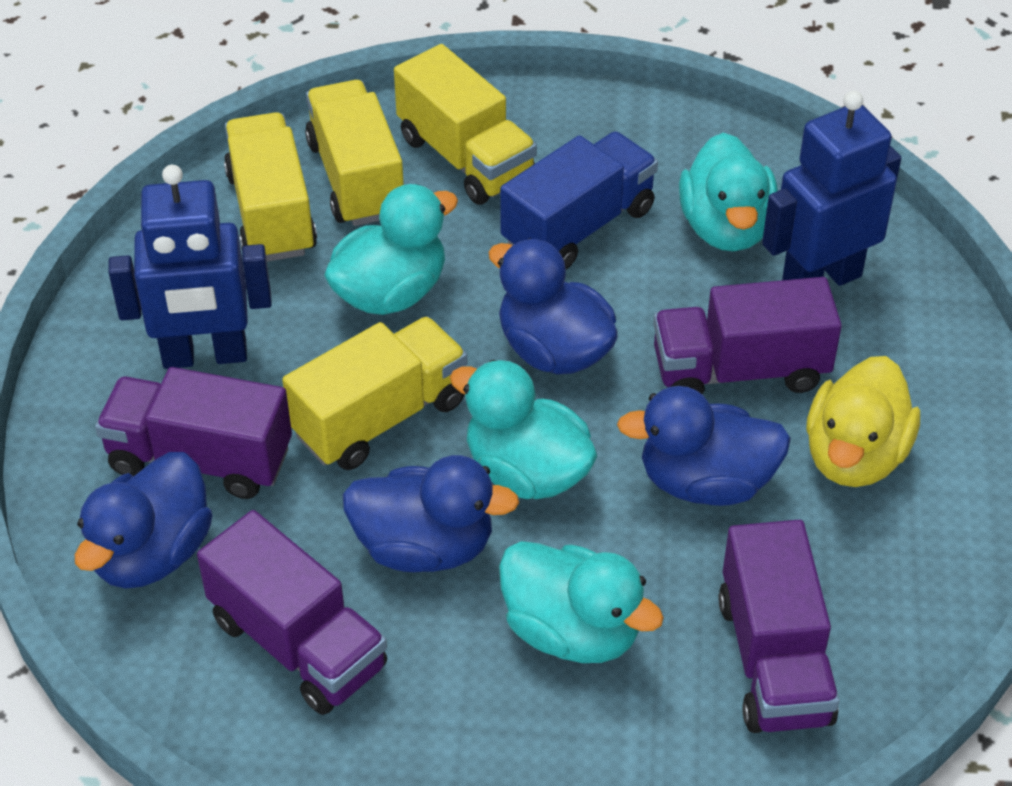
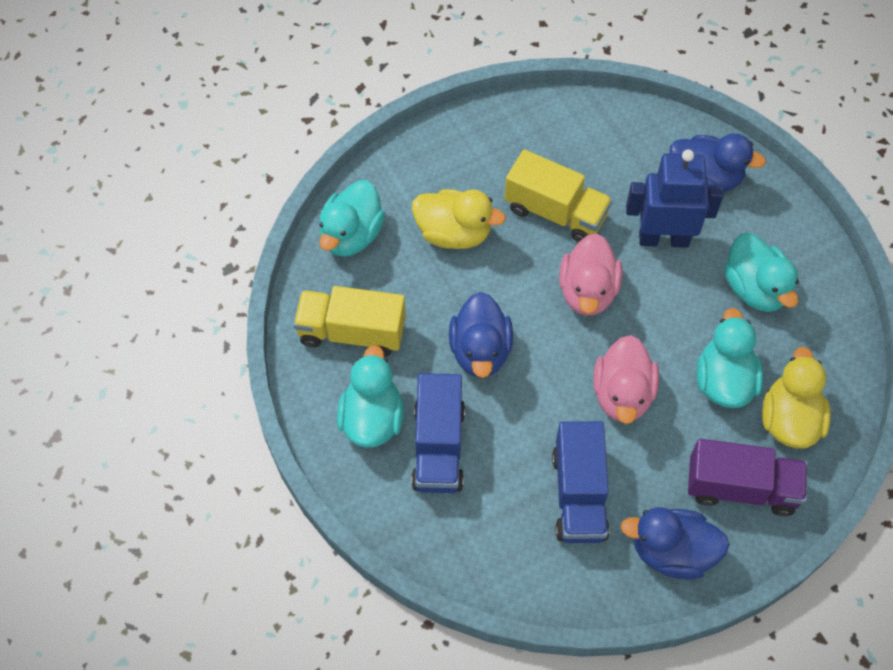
blue duck: 4 -> 3
blue robot: 2 -> 1
blue truck: 1 -> 2
pink duck: 0 -> 2
purple truck: 4 -> 1
yellow duck: 1 -> 2
yellow truck: 4 -> 2

